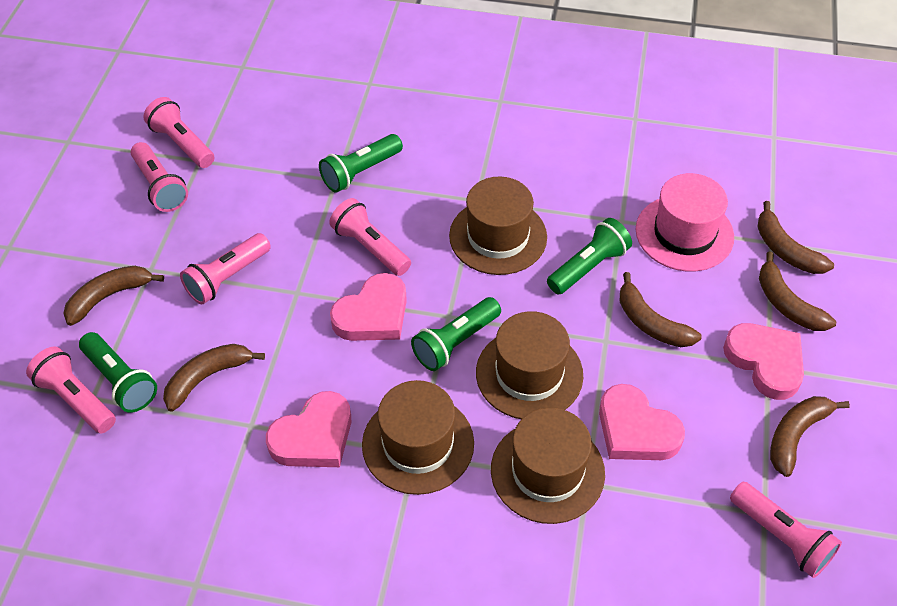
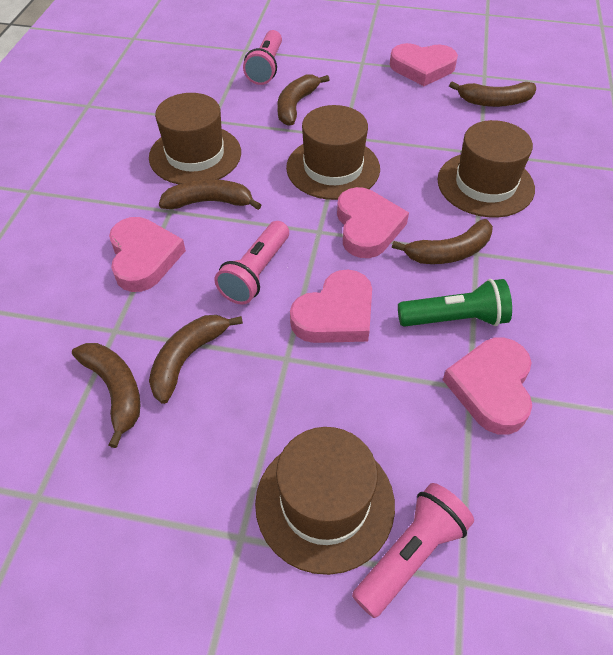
green flashlight: 4 -> 1
pink flashlight: 6 -> 3
pink hat: 1 -> 0
pink heart: 4 -> 5

